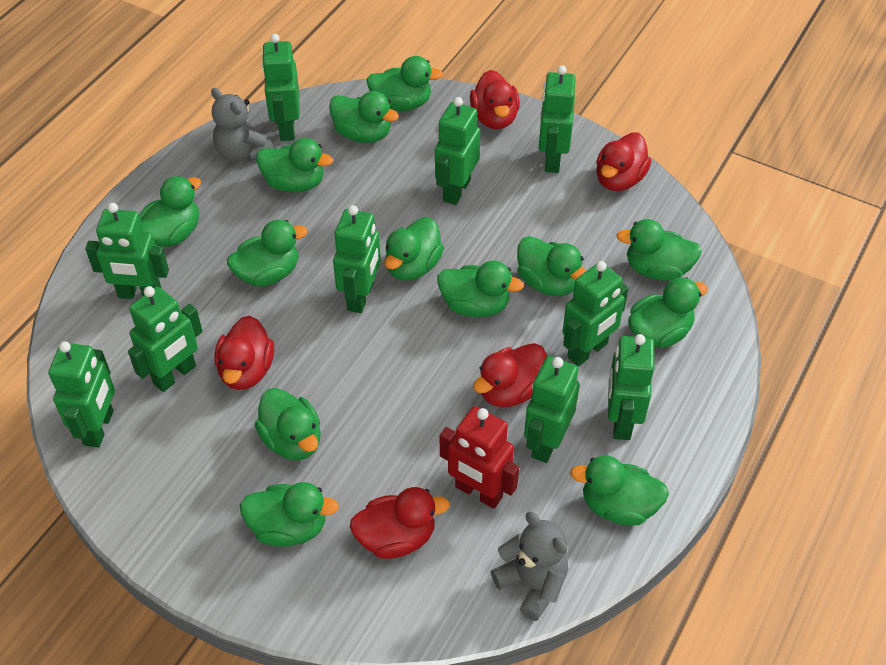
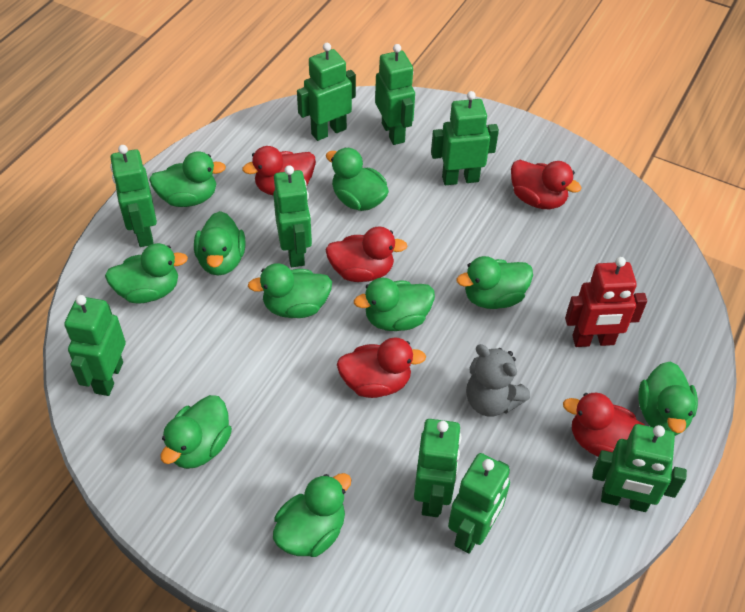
green duck: 13 -> 10
green robot: 10 -> 9
grey teddy bear: 2 -> 1

